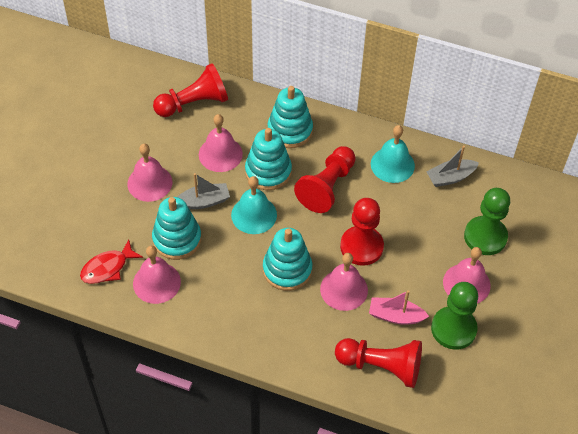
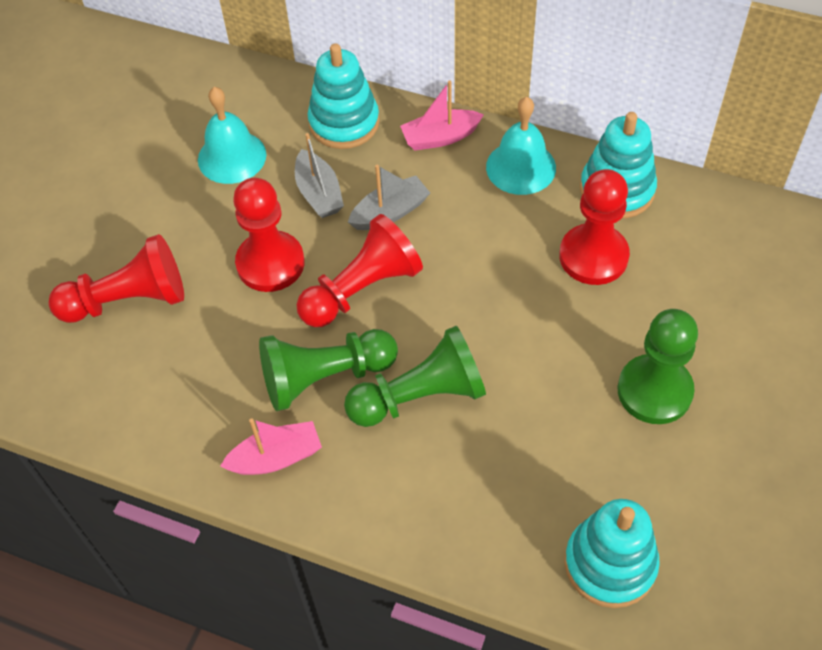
green pawn: 2 -> 3
pink bell: 5 -> 0
pink boat: 1 -> 2
red fish: 1 -> 0
turquoise stacking toy: 4 -> 3

